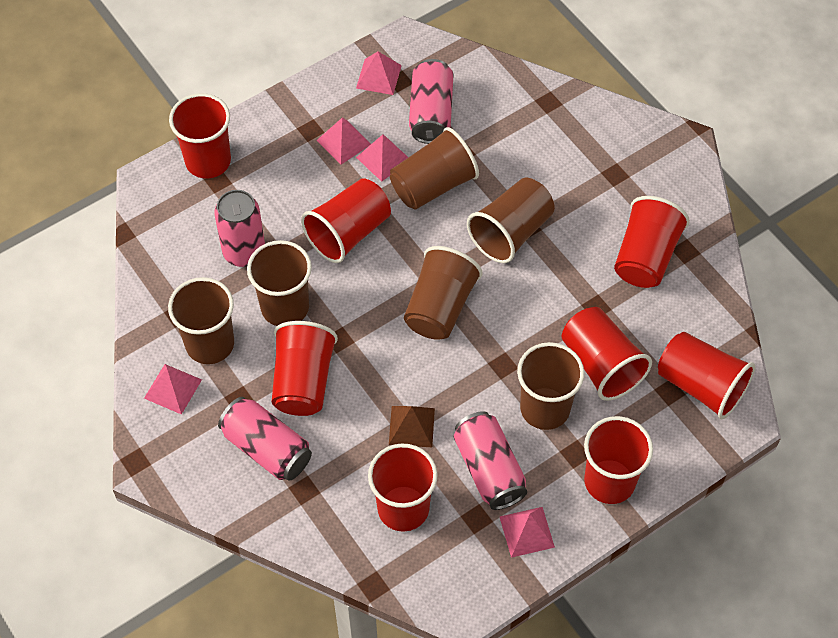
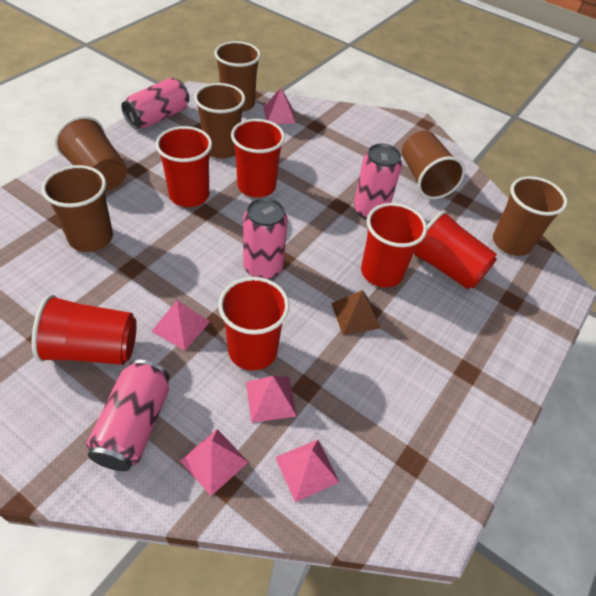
red cup: 8 -> 6

